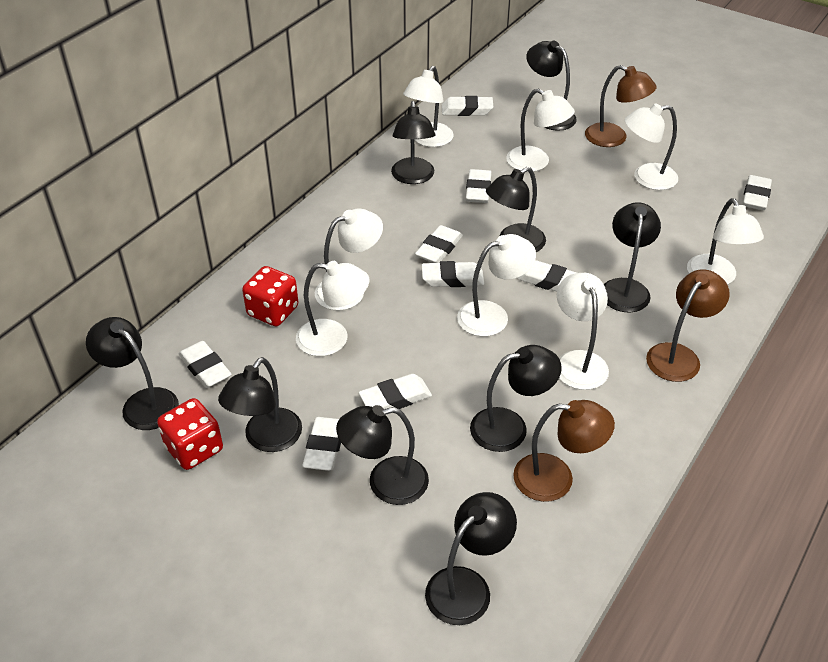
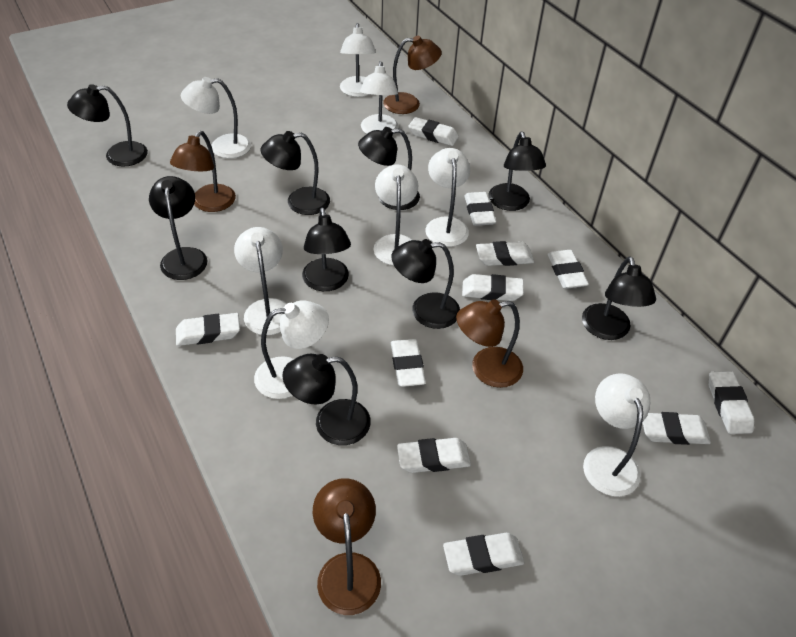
brown lamp: 3 -> 4
red dice: 2 -> 0
white eraser: 9 -> 11

